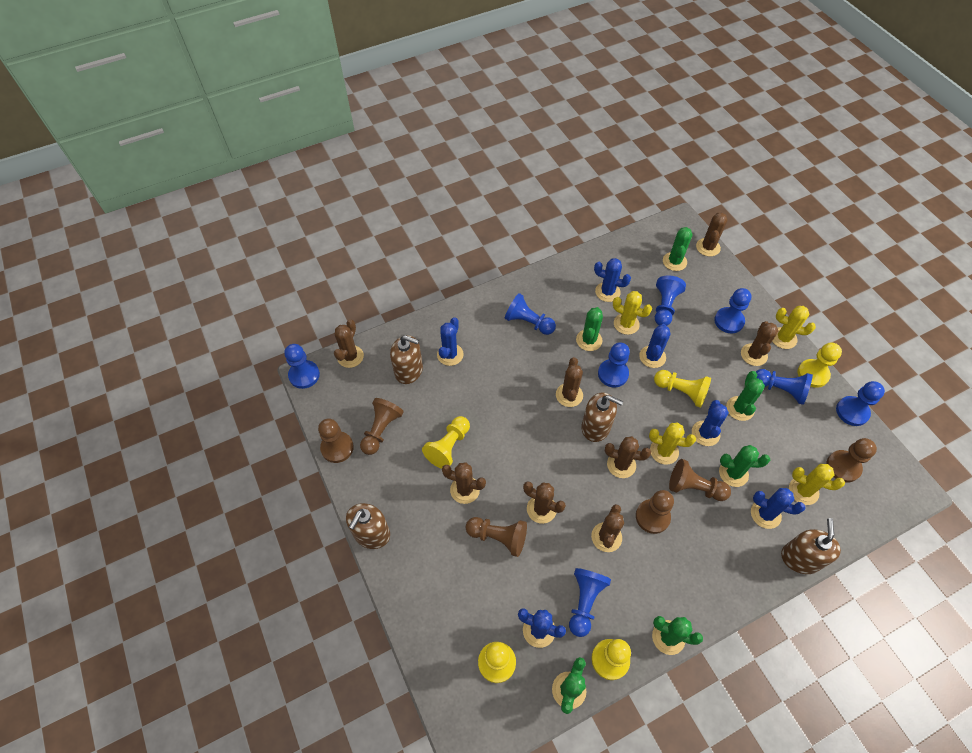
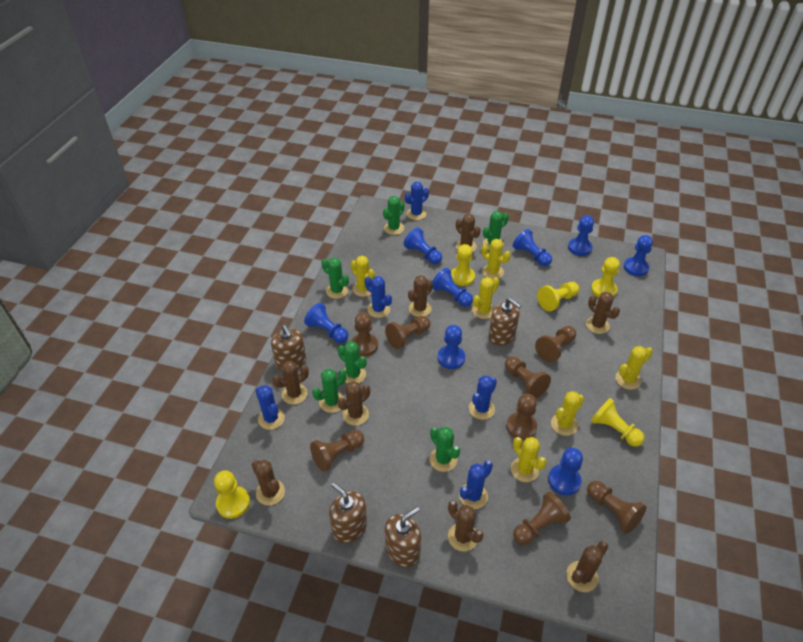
blue cactus: 6 -> 5
brown pawn: 6 -> 8
yellow cactus: 4 -> 6

